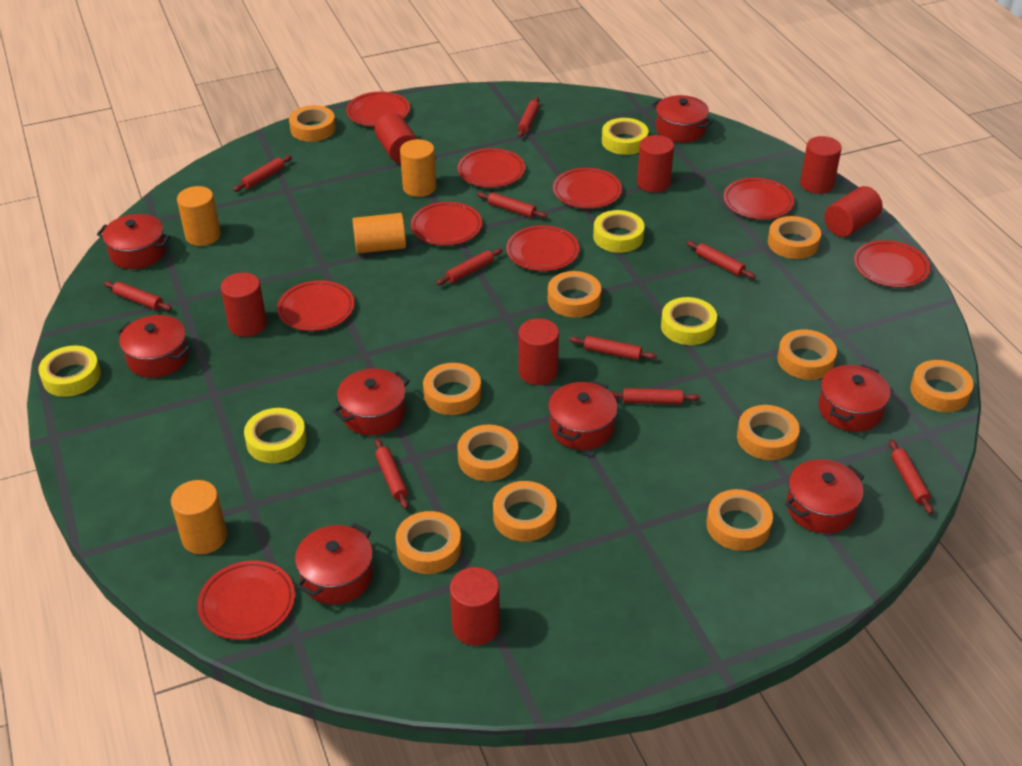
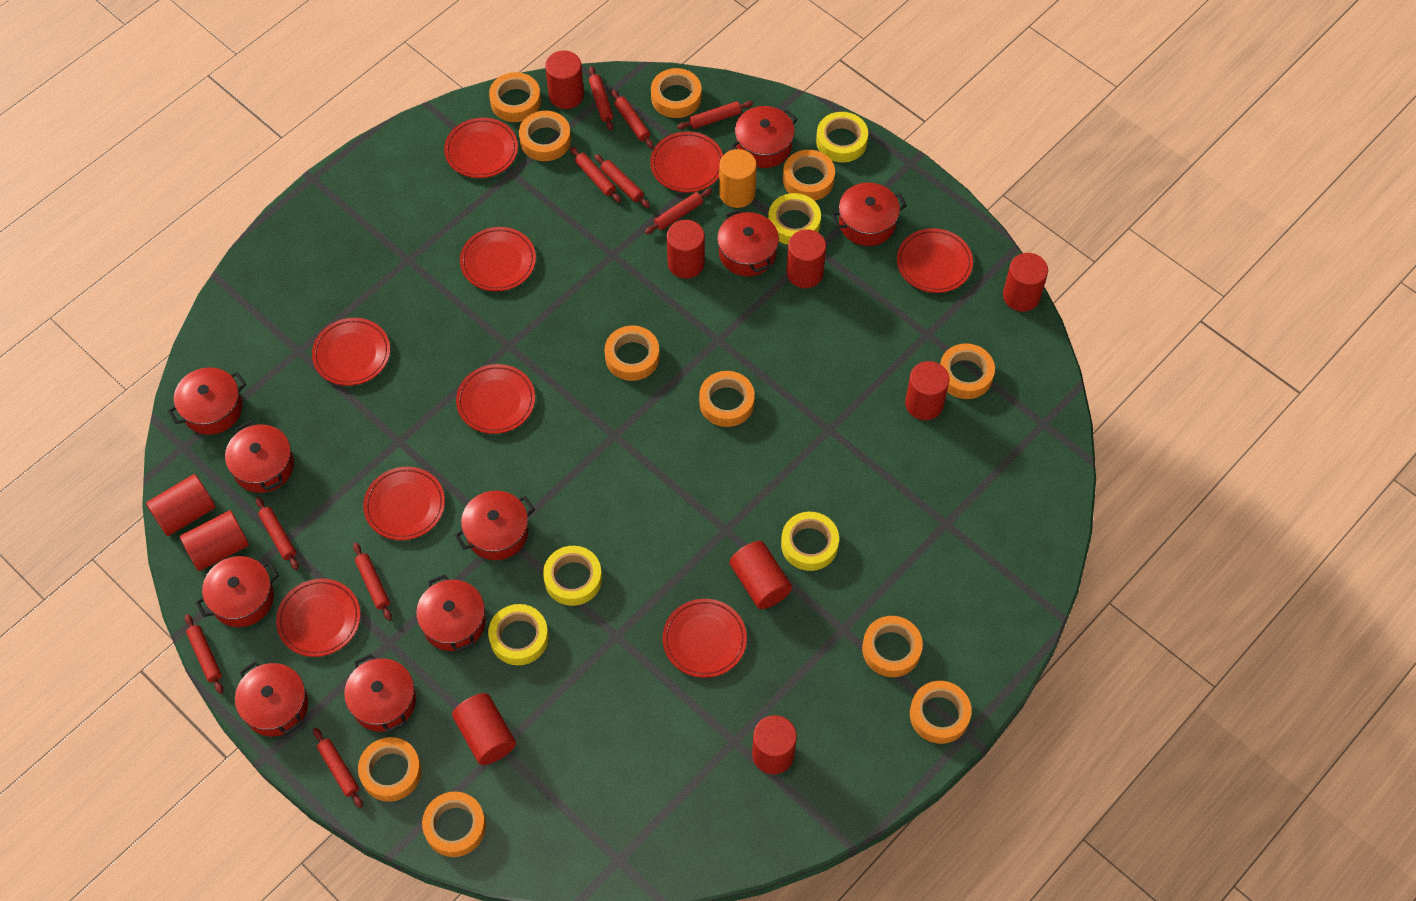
orange cylinder: 4 -> 1
red cylinder: 7 -> 10
red pot: 8 -> 10

